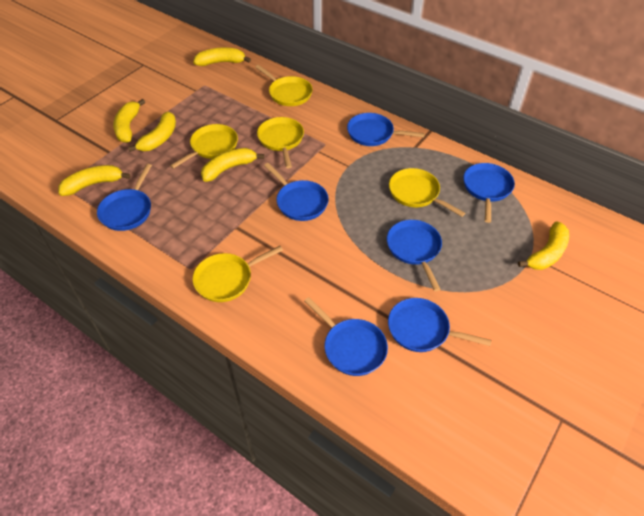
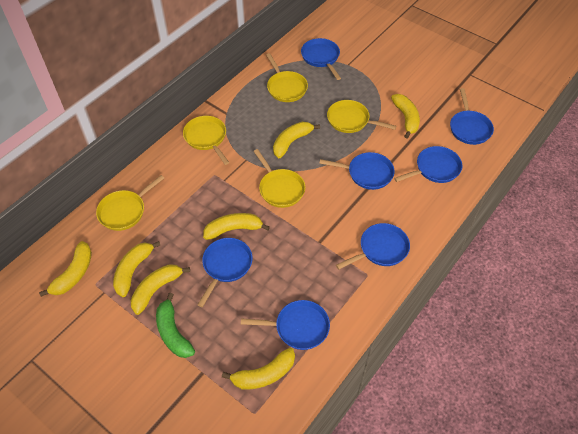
green banana: 0 -> 1
yellow banana: 6 -> 7

